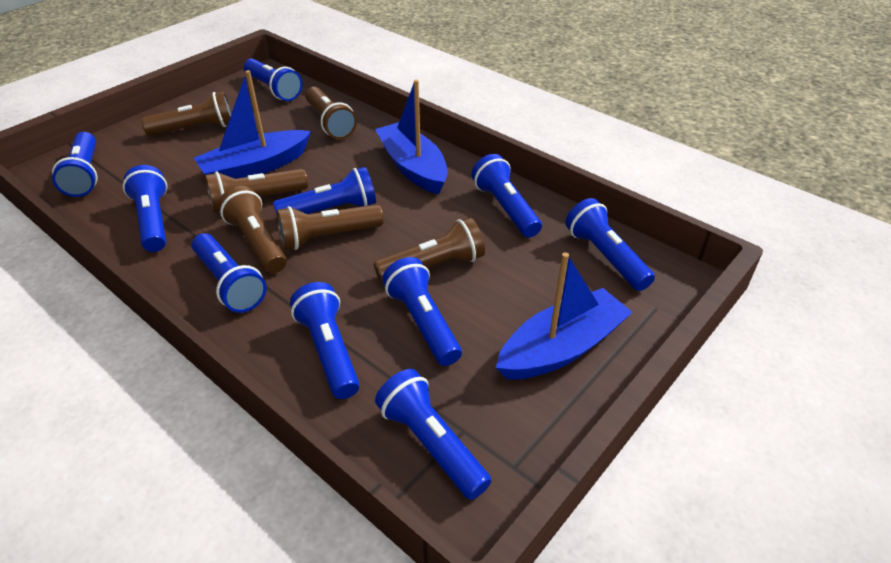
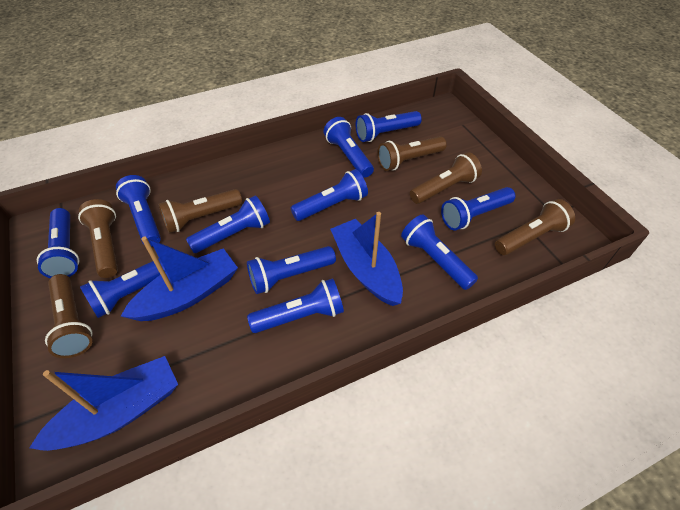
blue flashlight: 10 -> 11

